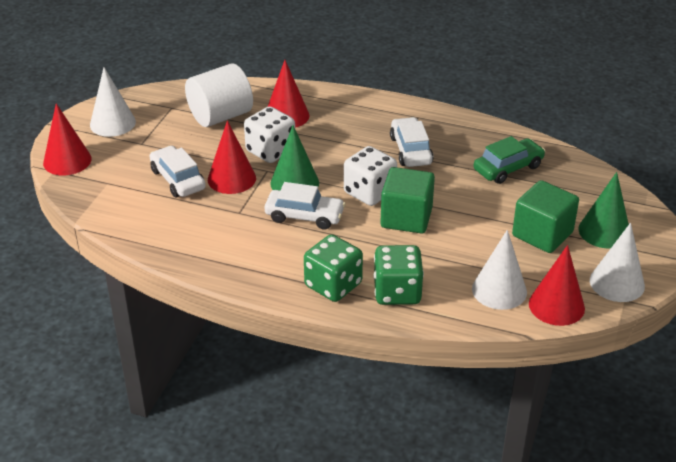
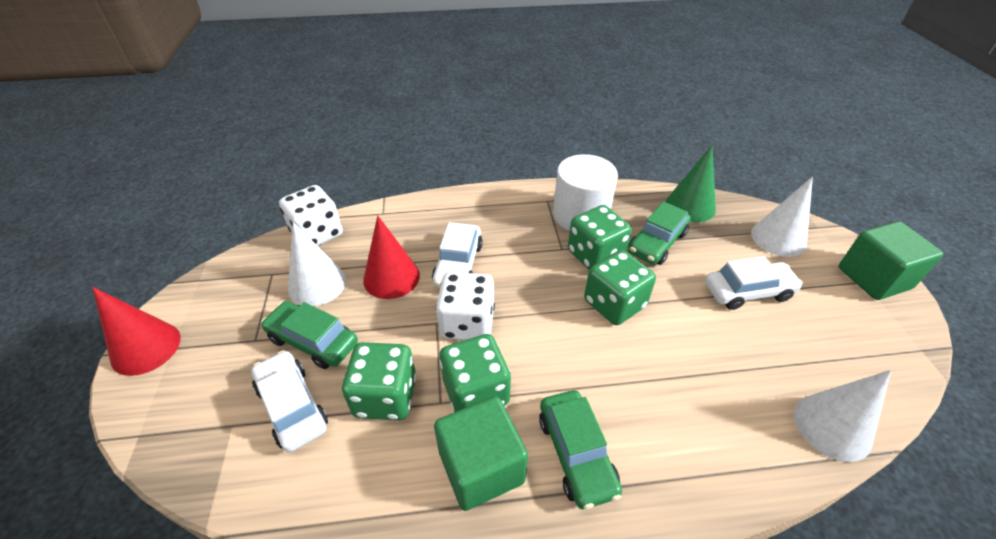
green car: 1 -> 3
green cone: 2 -> 1
green dice: 2 -> 4
red cone: 4 -> 2

